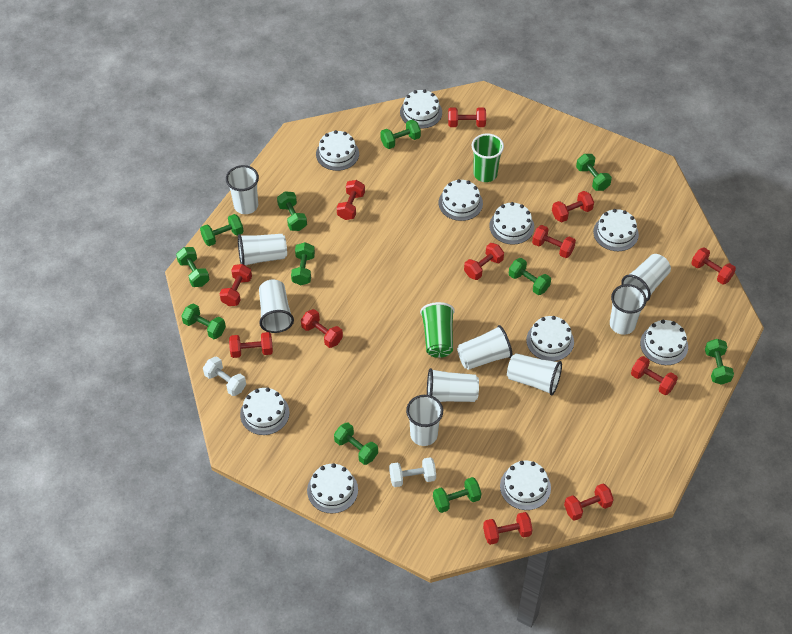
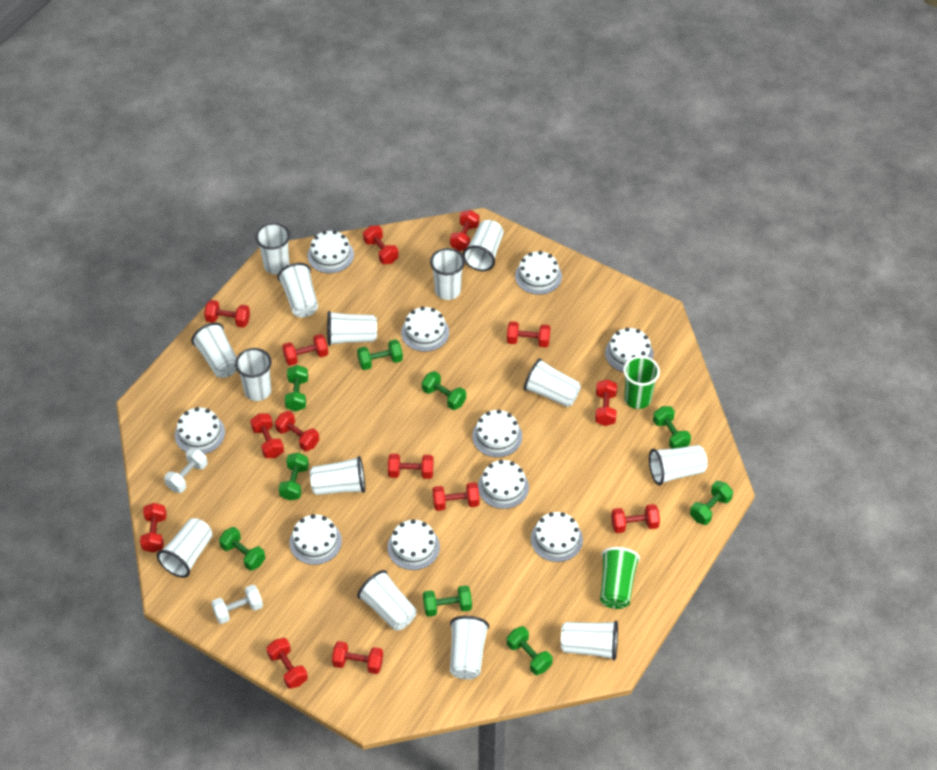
green dumbbell: 11 -> 9
red dumbbell: 12 -> 14
white cup: 9 -> 14

